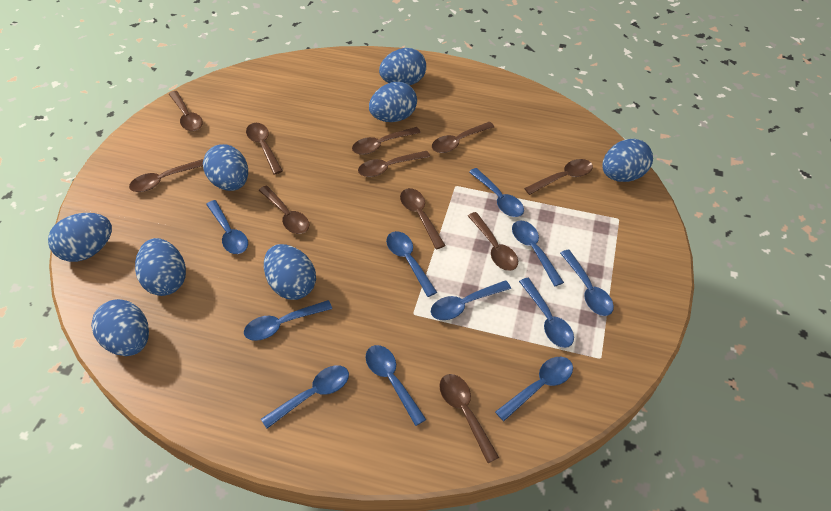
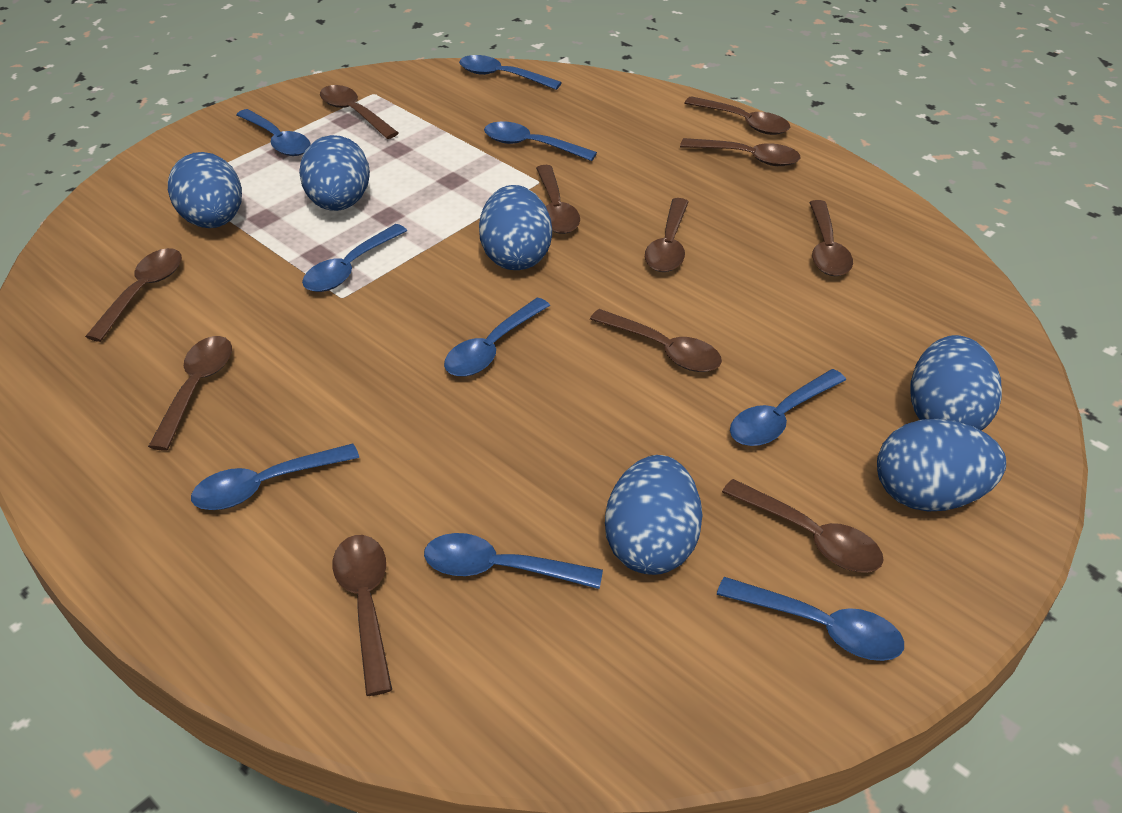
blue egg: 8 -> 6
blue spoon: 11 -> 9

